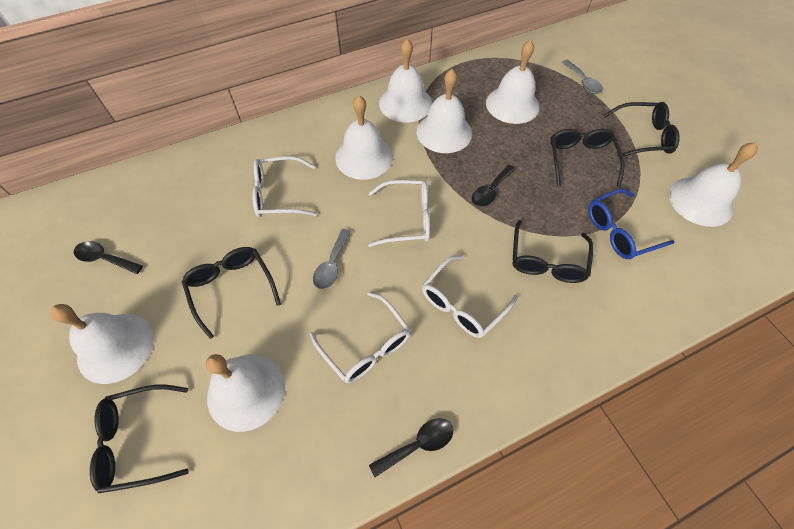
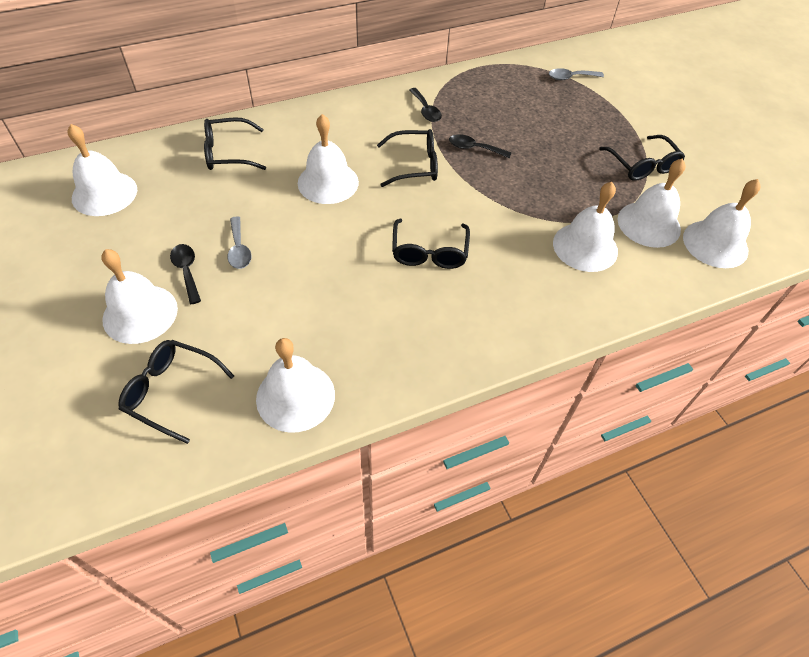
blue glasses: 1 -> 0
white glasses: 4 -> 0

